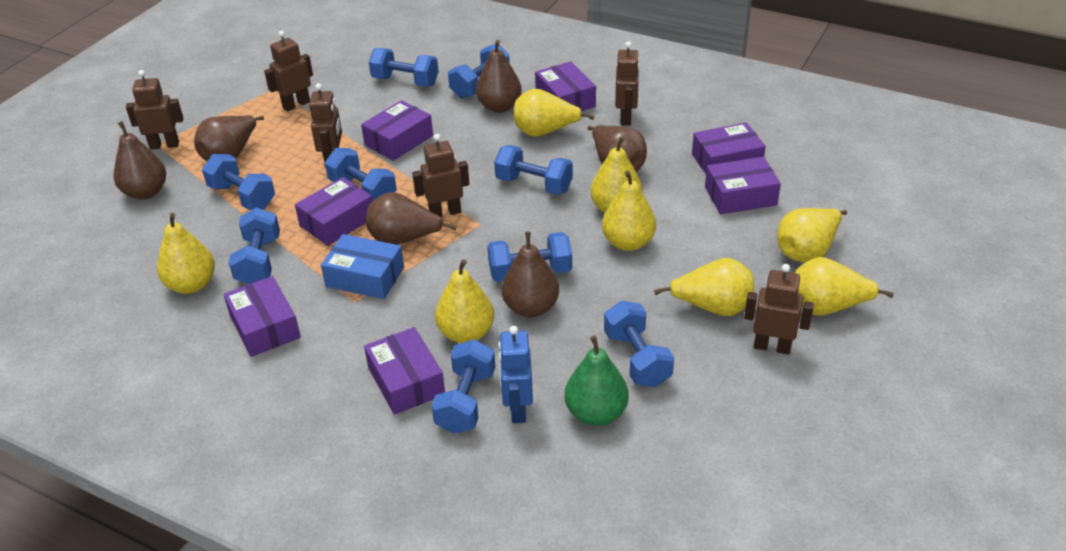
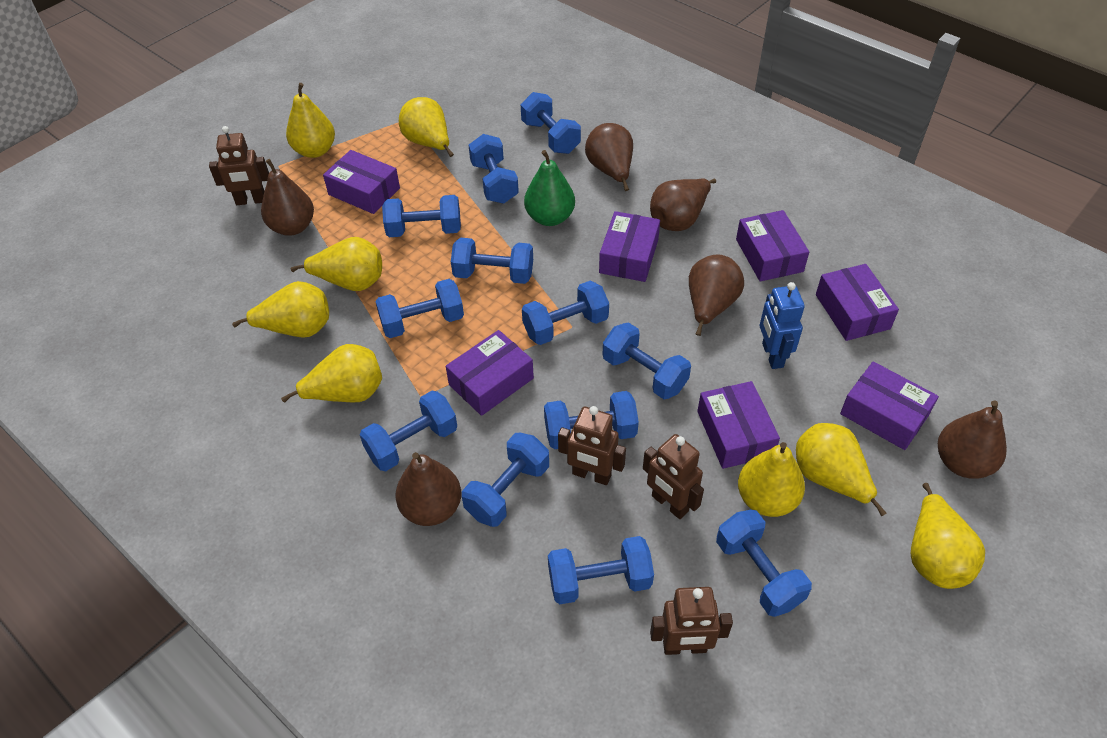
blue box: 1 -> 0
blue dumbbell: 9 -> 12
brown robot: 6 -> 4

